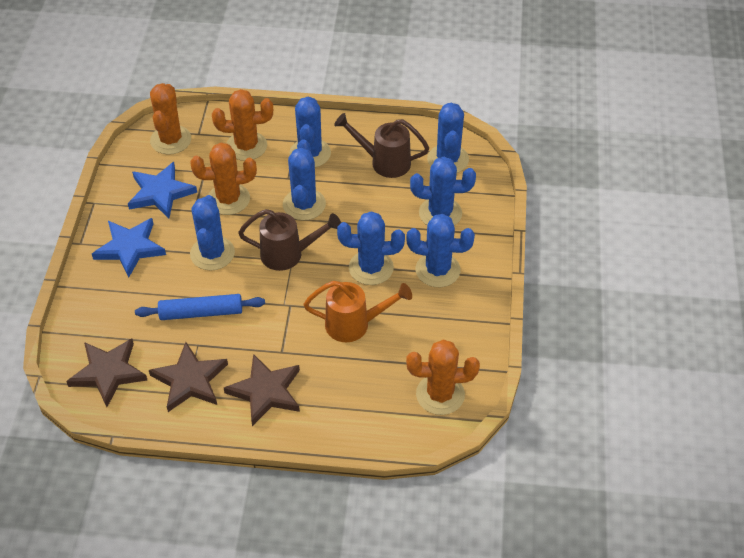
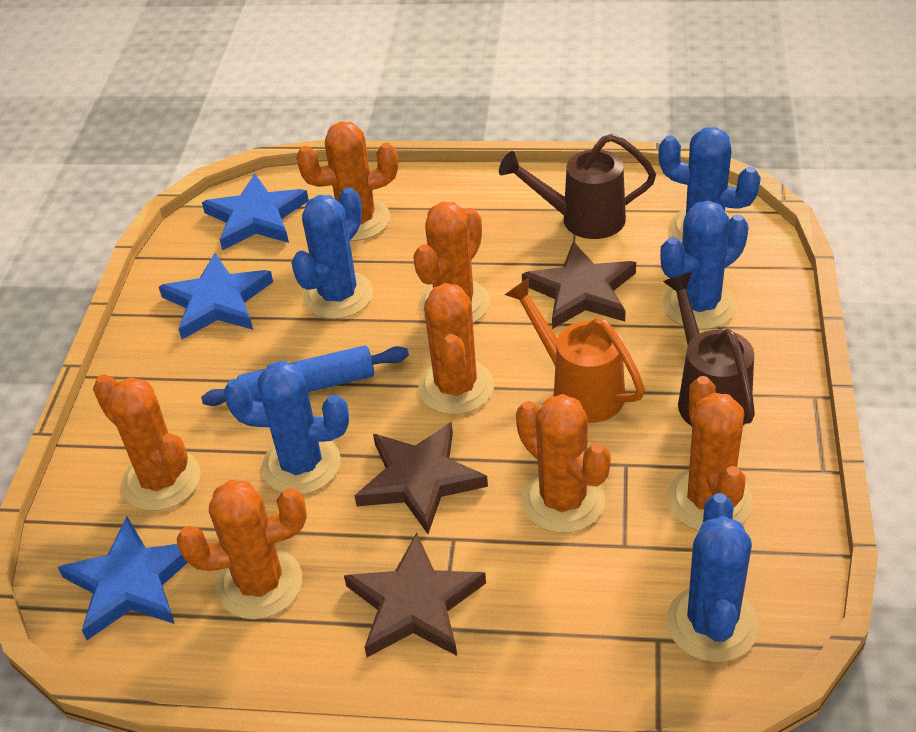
blue cactus: 7 -> 5
blue star: 2 -> 3
orange cactus: 4 -> 7

